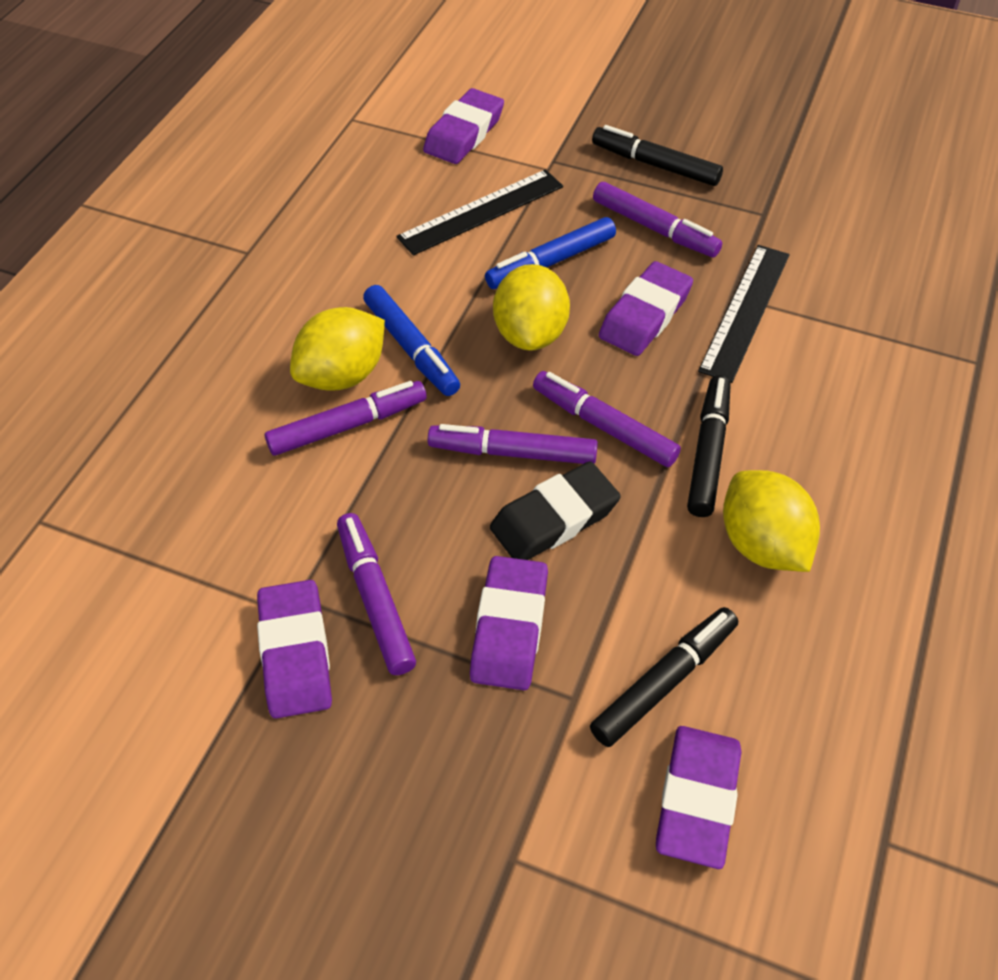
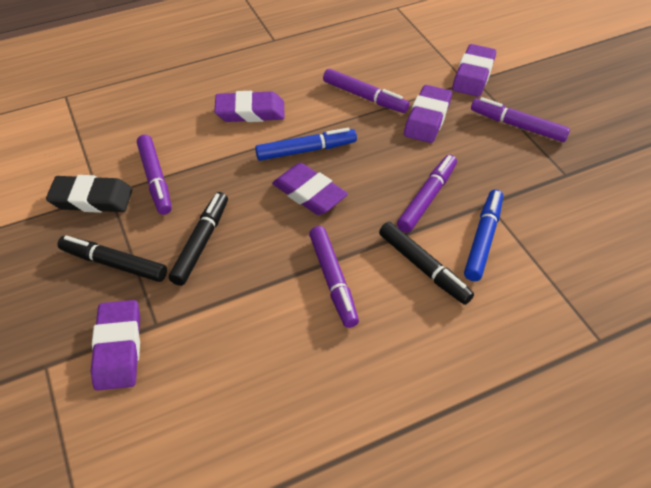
black ruler: 2 -> 0
yellow lemon: 3 -> 0

